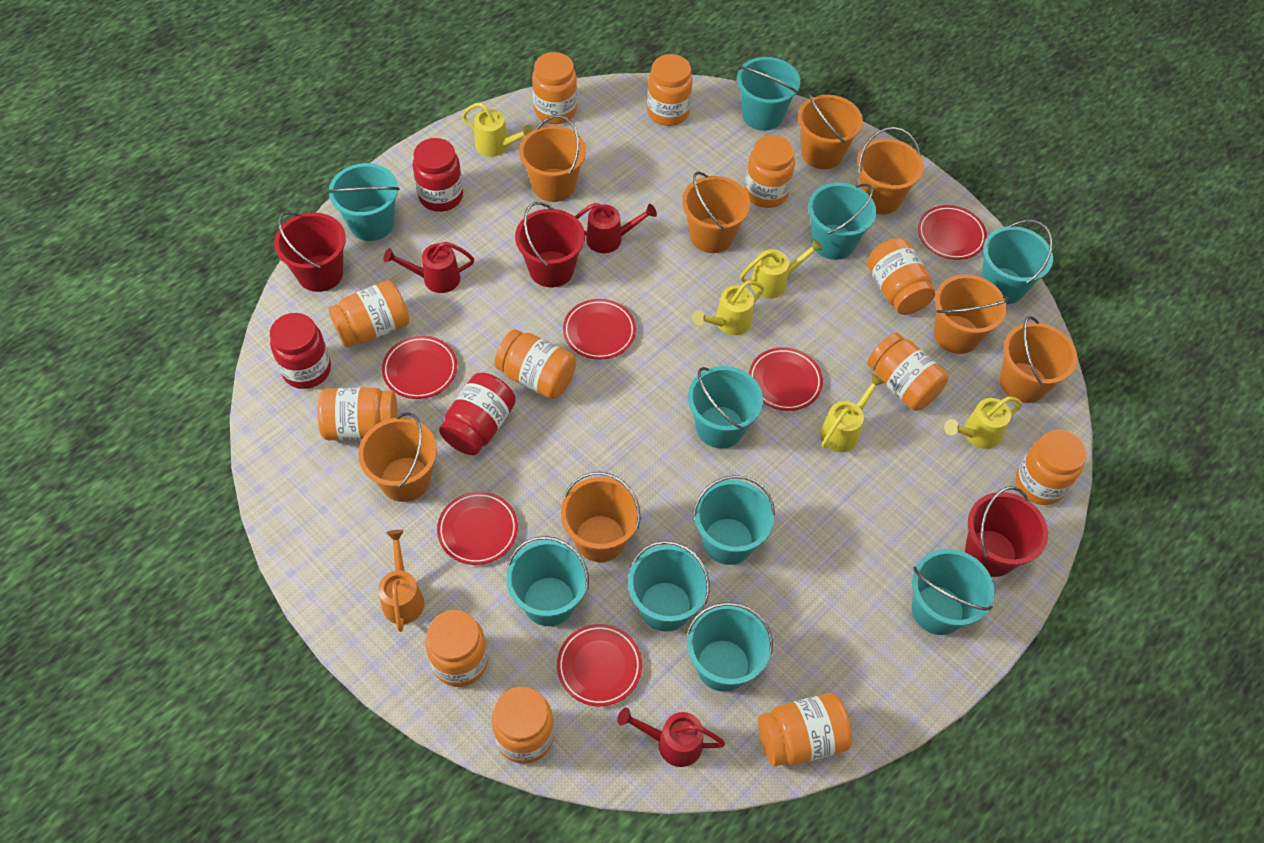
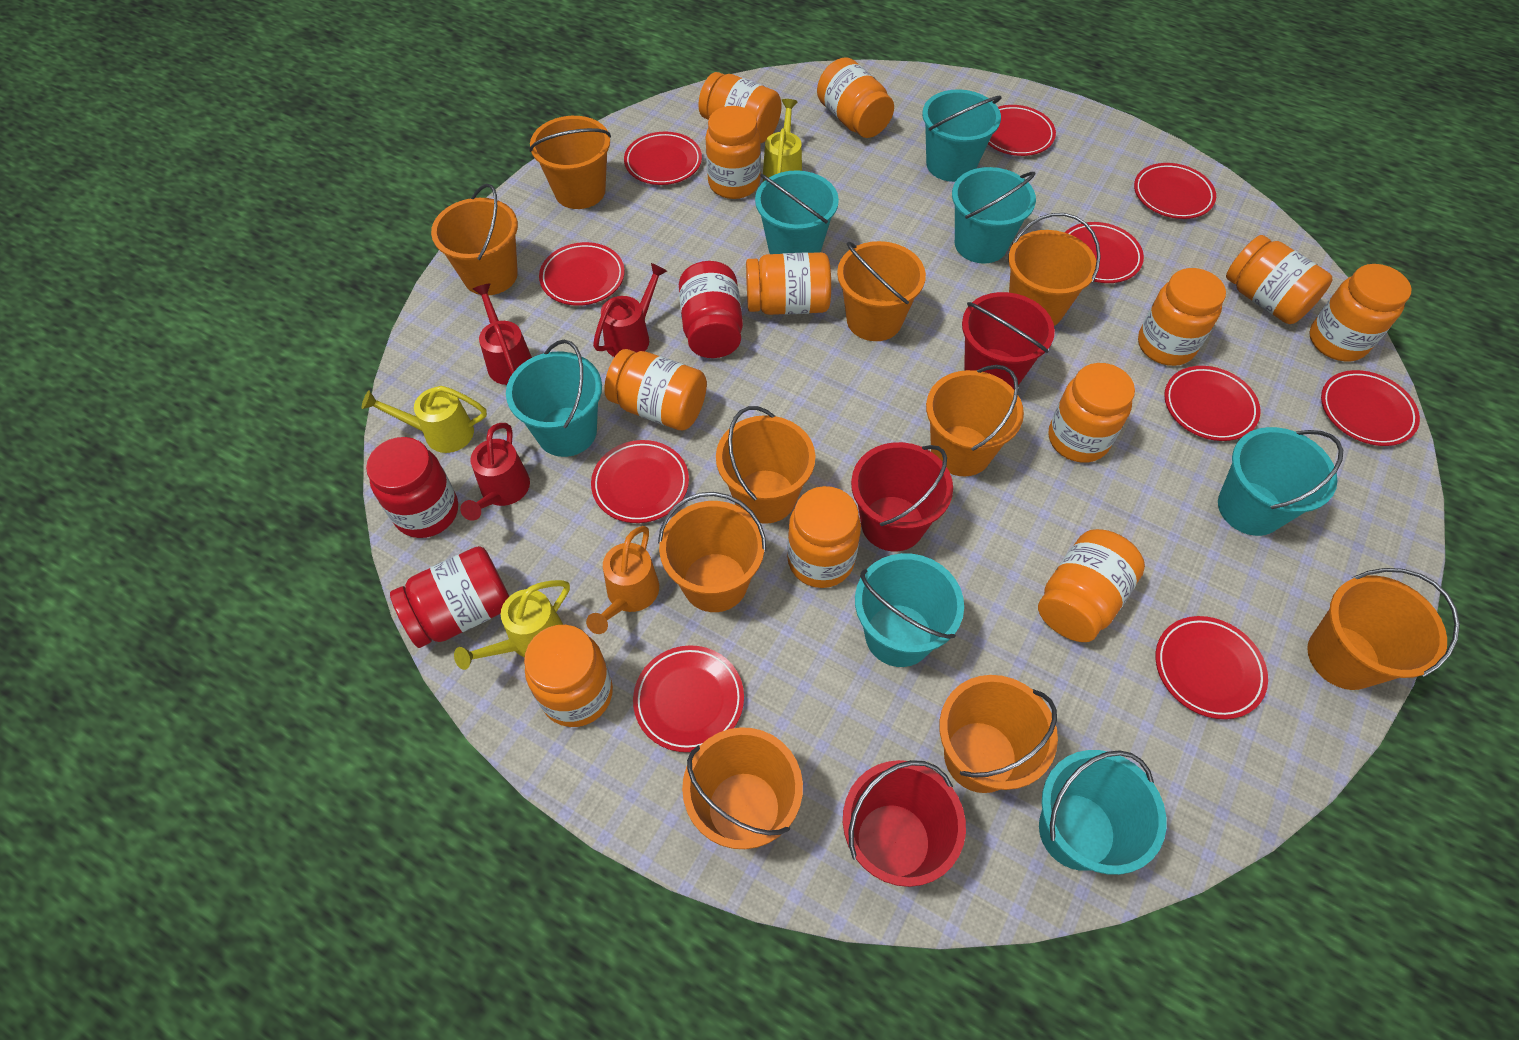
orange bucket: 8 -> 10
red plate: 6 -> 10
turquoise bucket: 10 -> 7
yellow watering can: 5 -> 3

